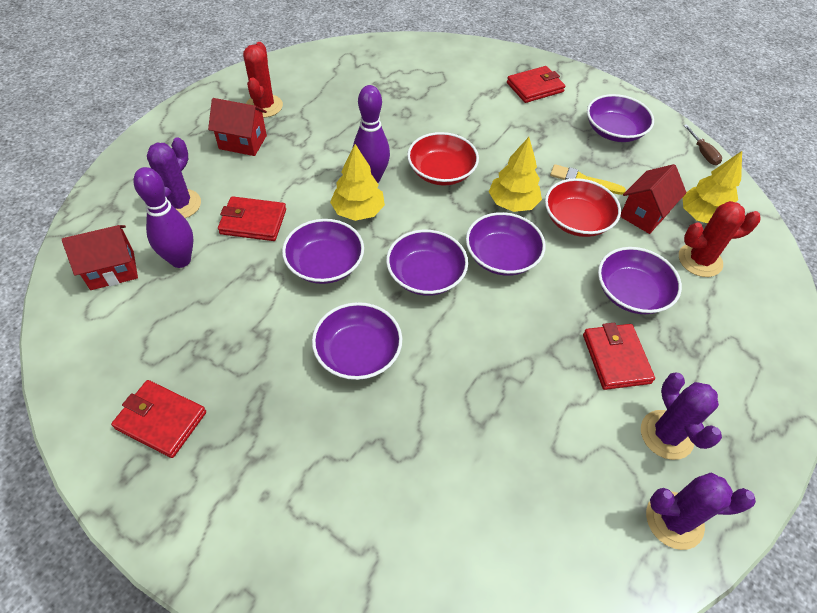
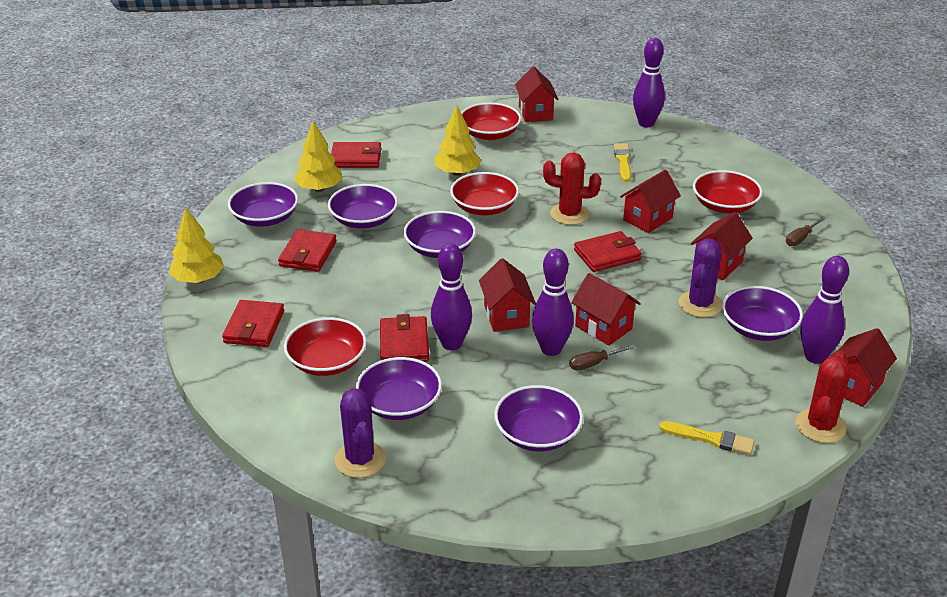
brown screwdriver: 1 -> 2
purple bowling pin: 2 -> 4
purple cactus: 3 -> 2
red bowl: 2 -> 4
red house: 3 -> 6
red wallet: 4 -> 5
yellow brush: 1 -> 2

